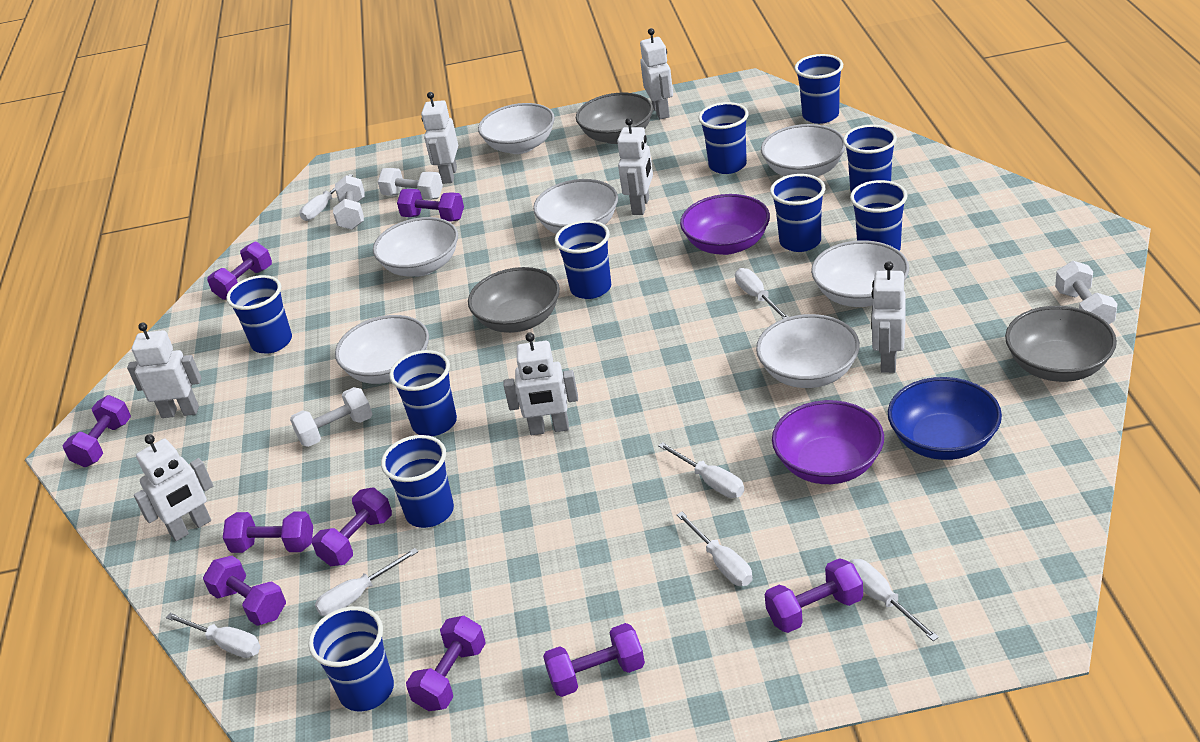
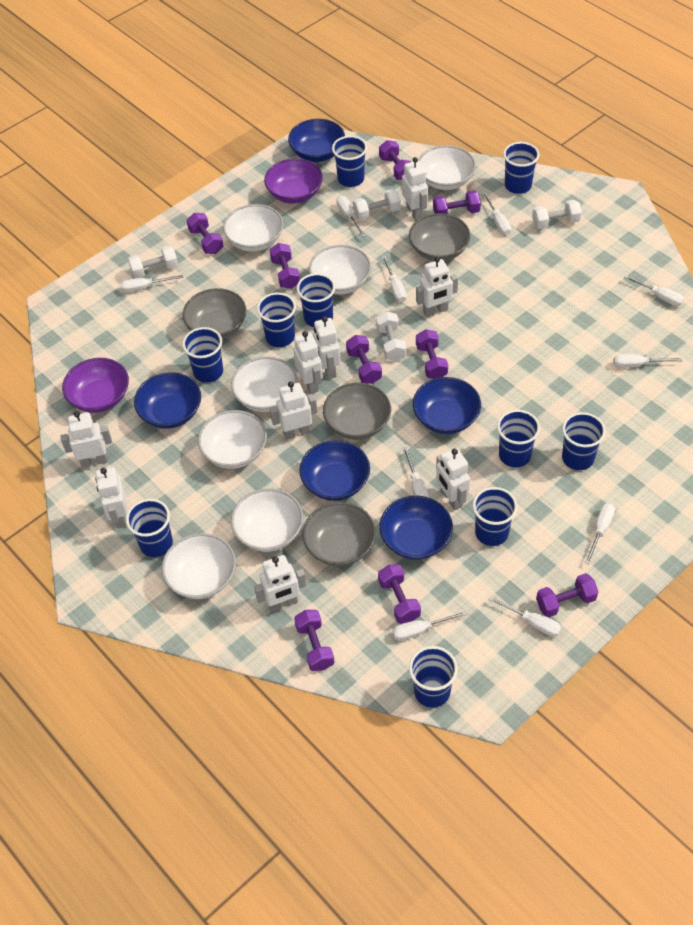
blue bowl: 1 -> 5
grey bowl: 3 -> 4
white robot: 7 -> 9
white screwdriver: 7 -> 10

